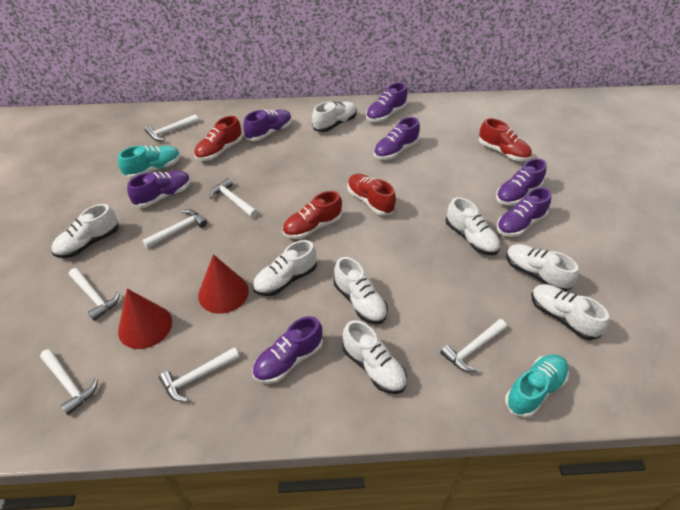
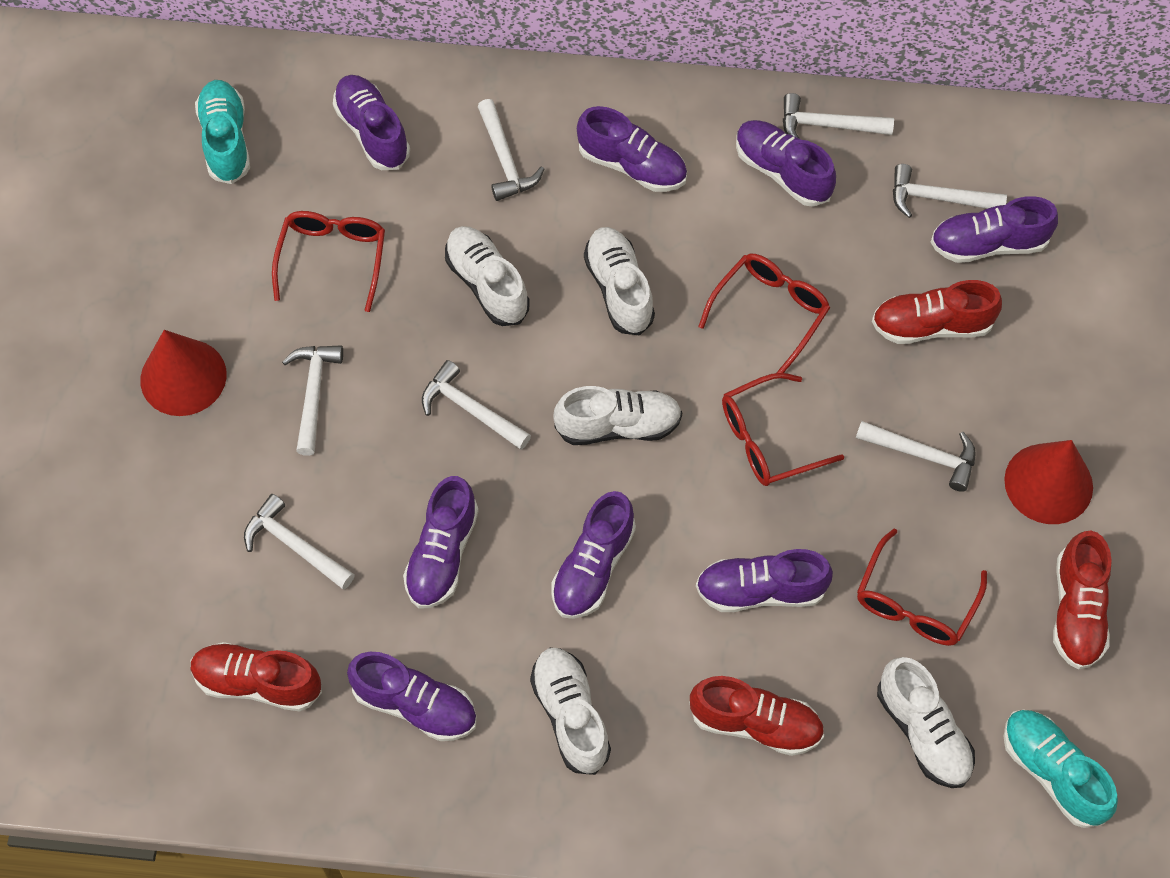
purple shoe: 7 -> 8
red glasses: 0 -> 4
white shoe: 8 -> 5

